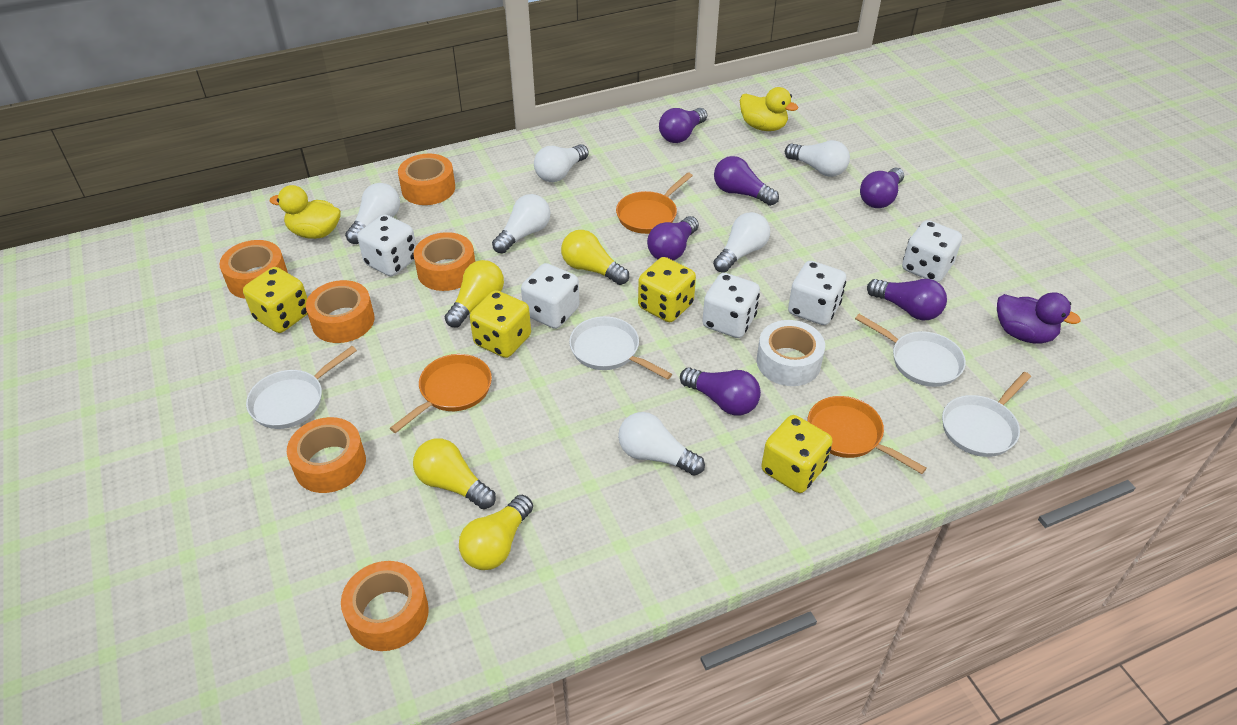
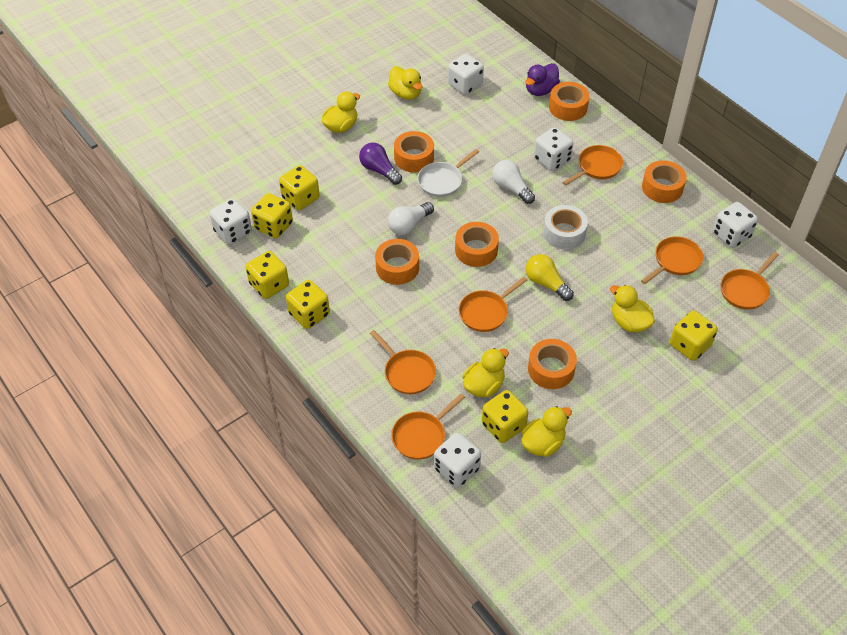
orange pan: 3 -> 6
purple light bulb: 6 -> 1
white light bulb: 6 -> 2
white pan: 4 -> 1
yellow dice: 4 -> 6
yellow duck: 2 -> 5
yellow light bulb: 4 -> 1

